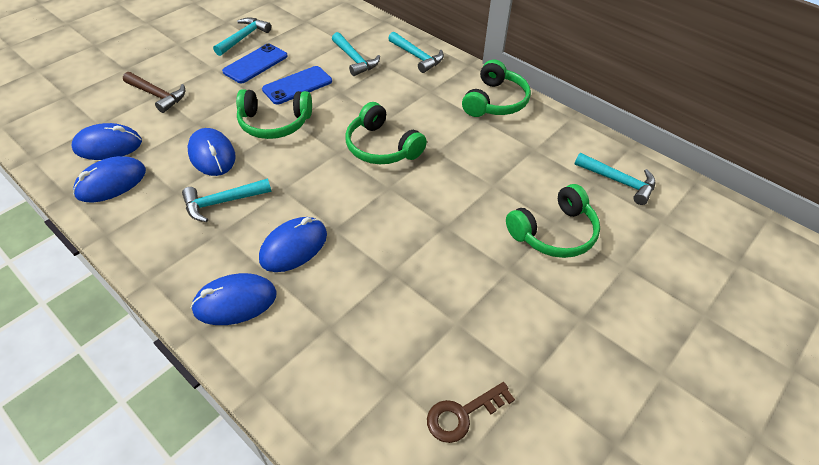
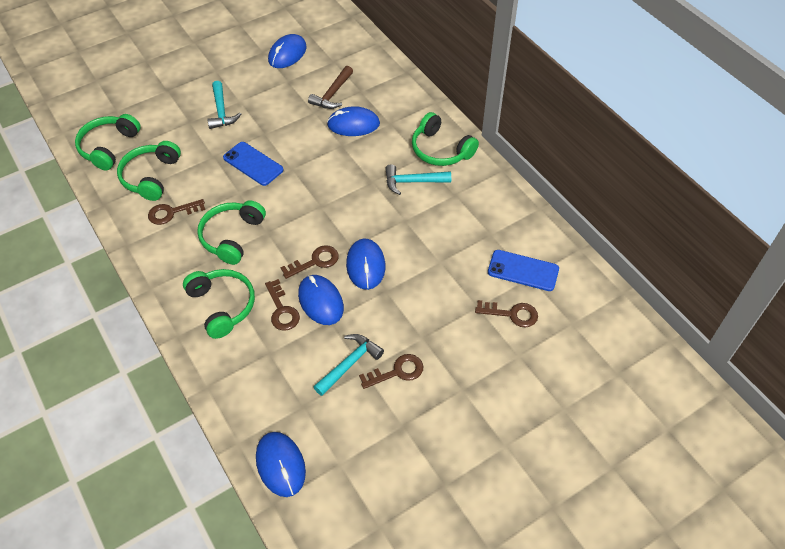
brown key: 1 -> 5
green headphones: 4 -> 5
turquoise hammer: 5 -> 3

